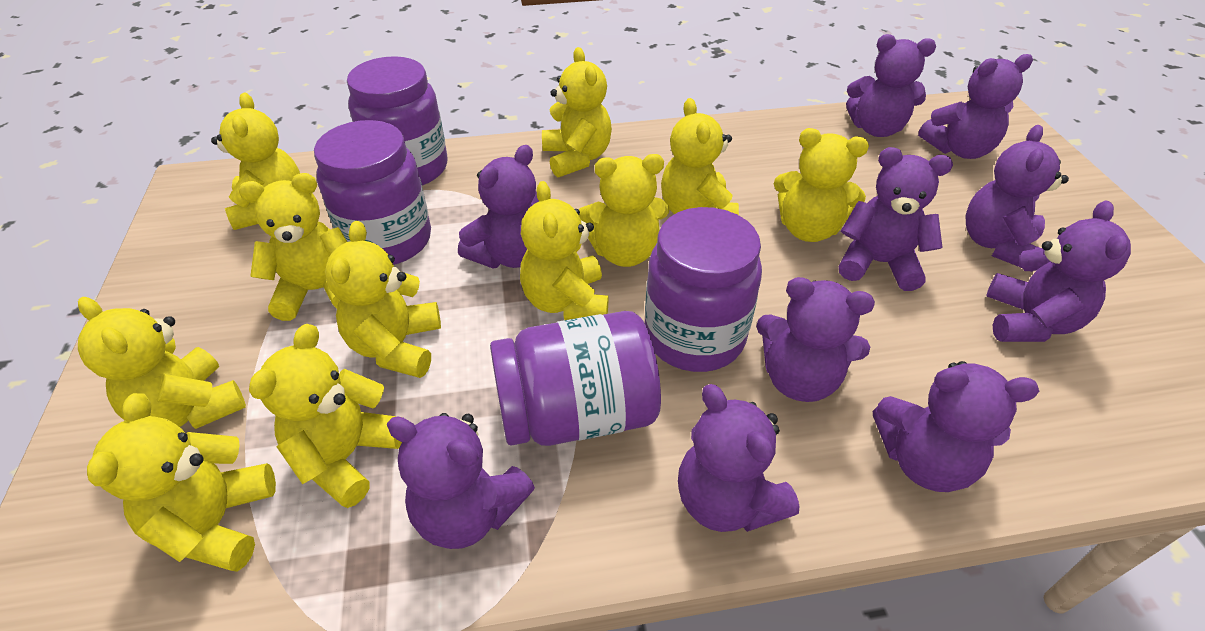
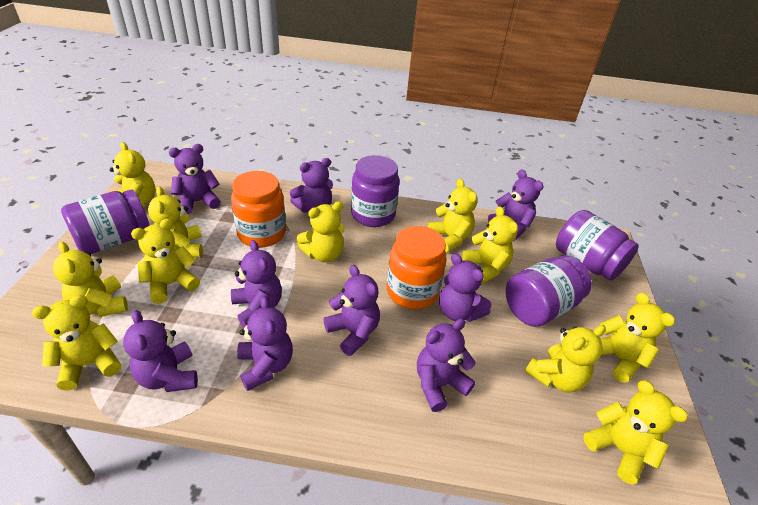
orange jar: 0 -> 2
purple teddy bear: 10 -> 9

